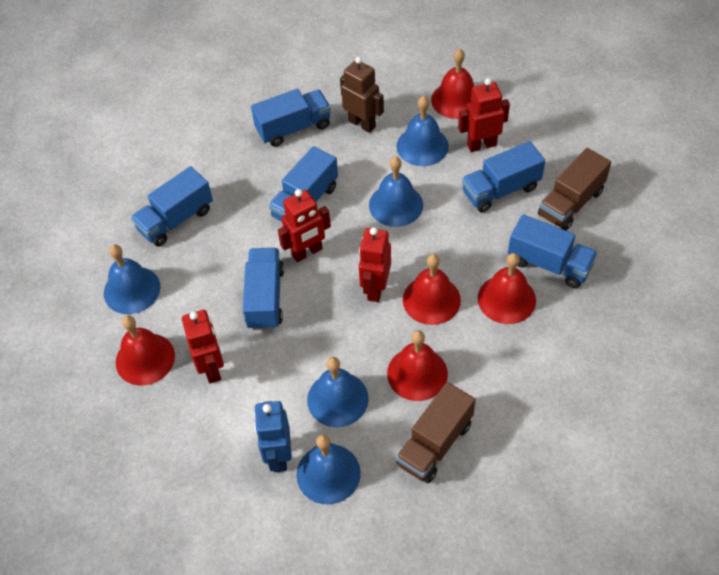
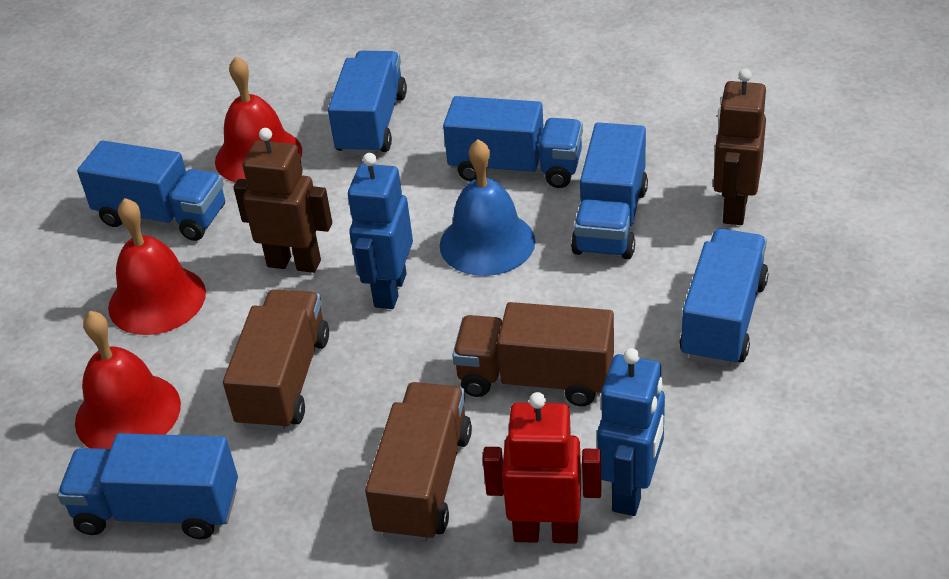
blue bell: 5 -> 1
blue robot: 1 -> 2
brown robot: 1 -> 2
brown truck: 2 -> 3
red bell: 5 -> 3
red robot: 4 -> 1

